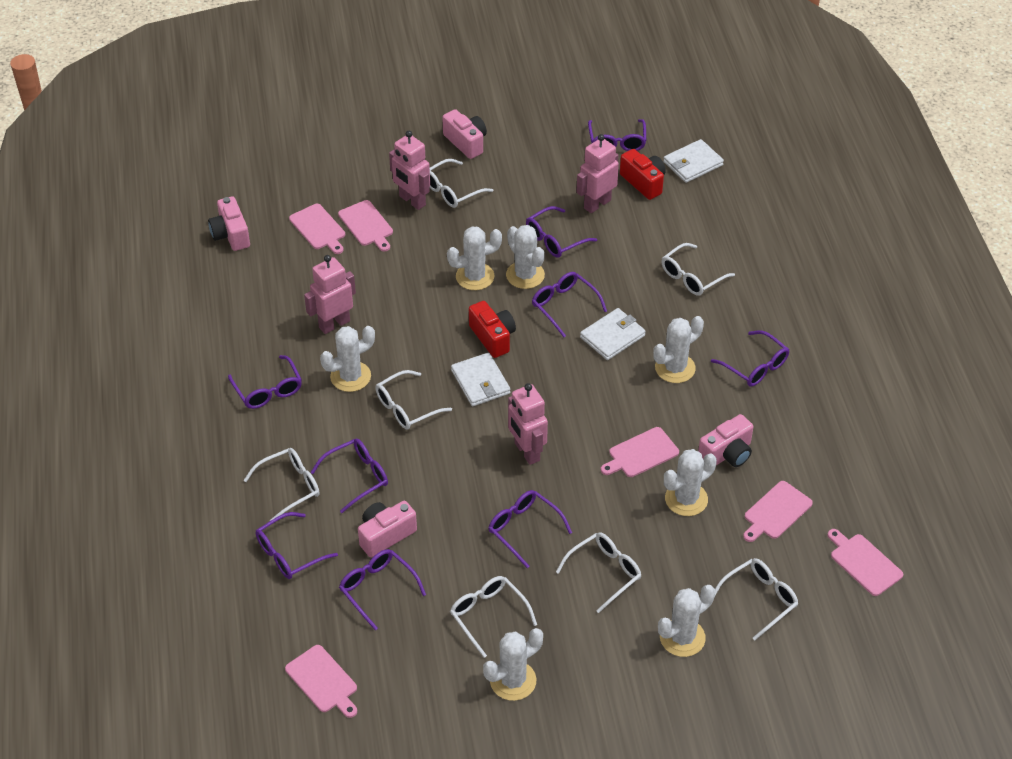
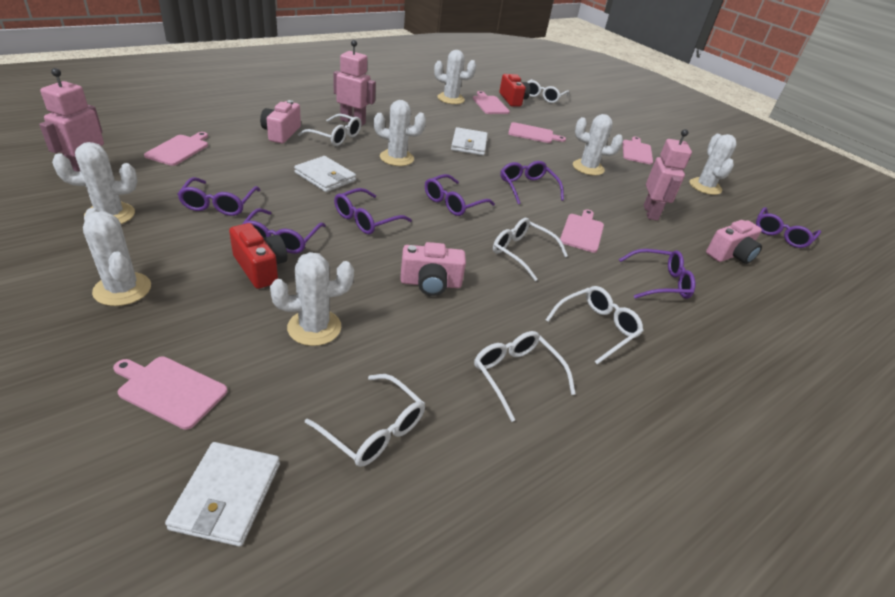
pink camera: 4 -> 3
pink robot: 4 -> 3
purple glasses: 9 -> 7
white glasses: 7 -> 6

